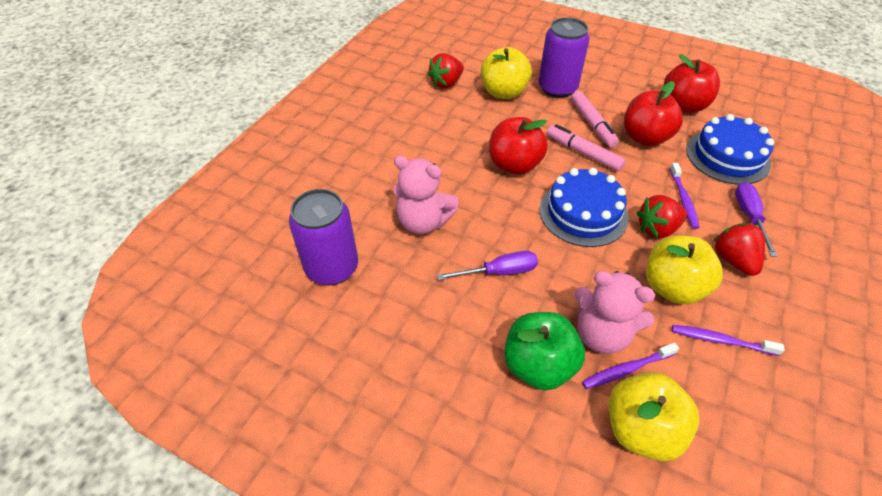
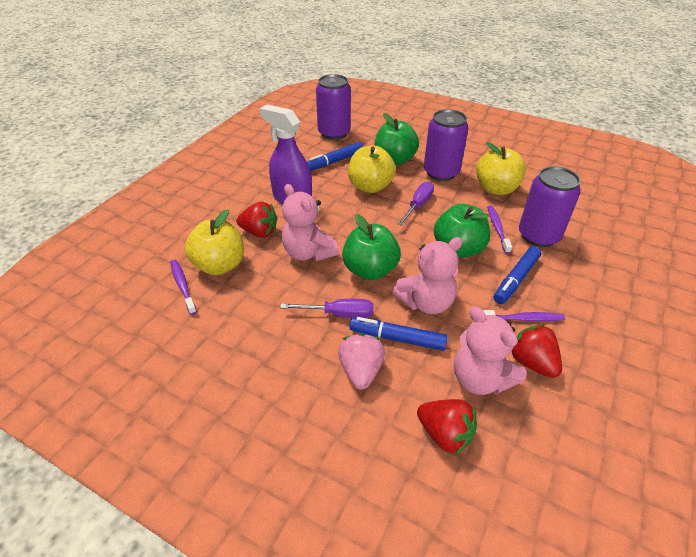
blue cake: 2 -> 0
blue marker: 0 -> 3
green apple: 1 -> 3
pink marker: 2 -> 0
pink strawberry: 0 -> 1
pink teddy bear: 2 -> 3
purple can: 2 -> 3
purple spray bottle: 0 -> 1
red apple: 3 -> 0

